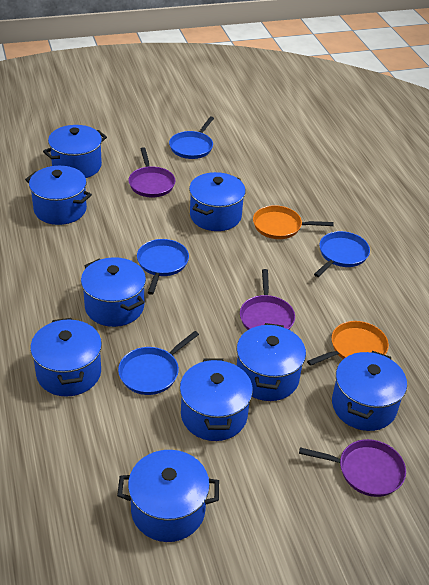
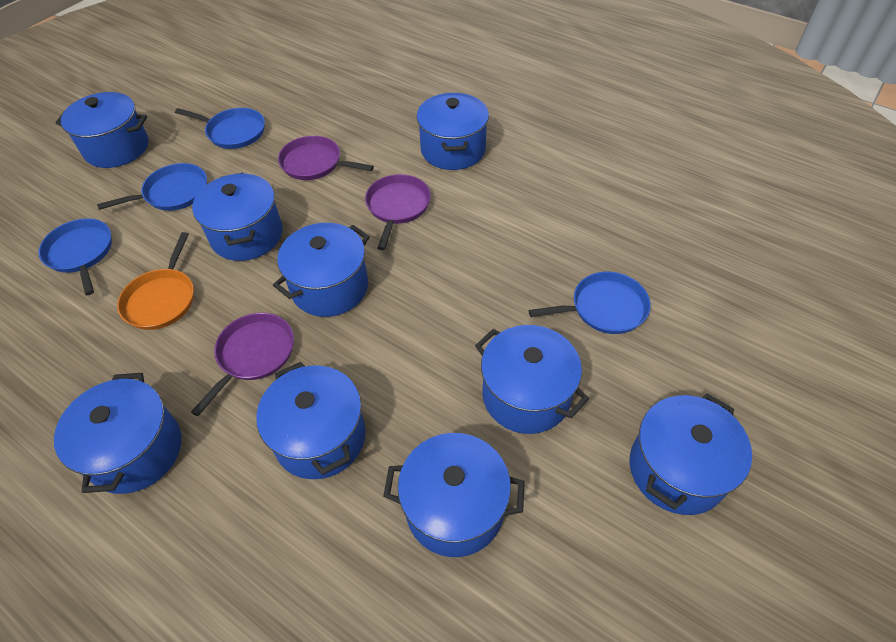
orange pan: 2 -> 1

